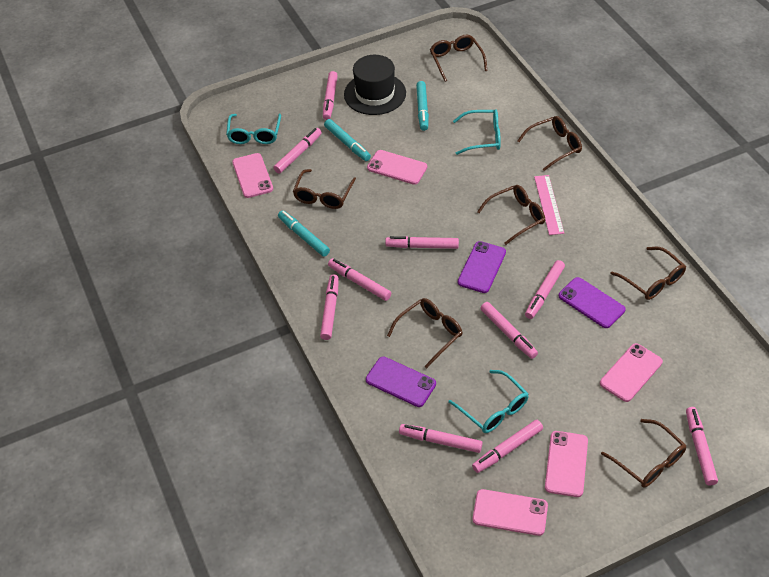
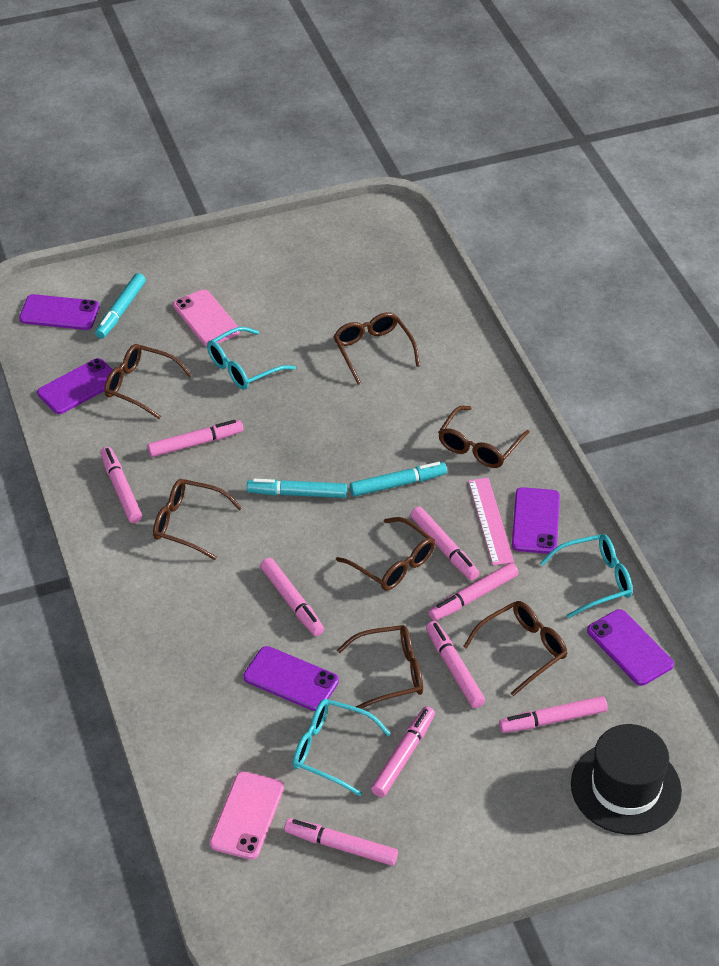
pink marker: 10 -> 9
pink phone: 5 -> 2
purple phone: 3 -> 5

